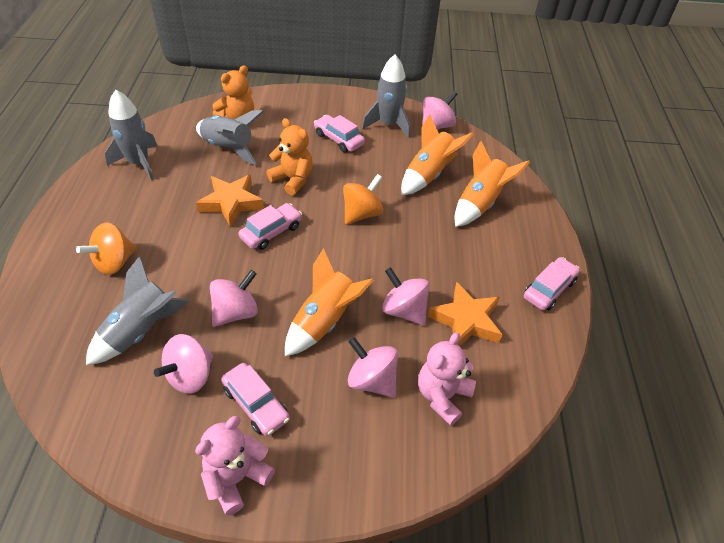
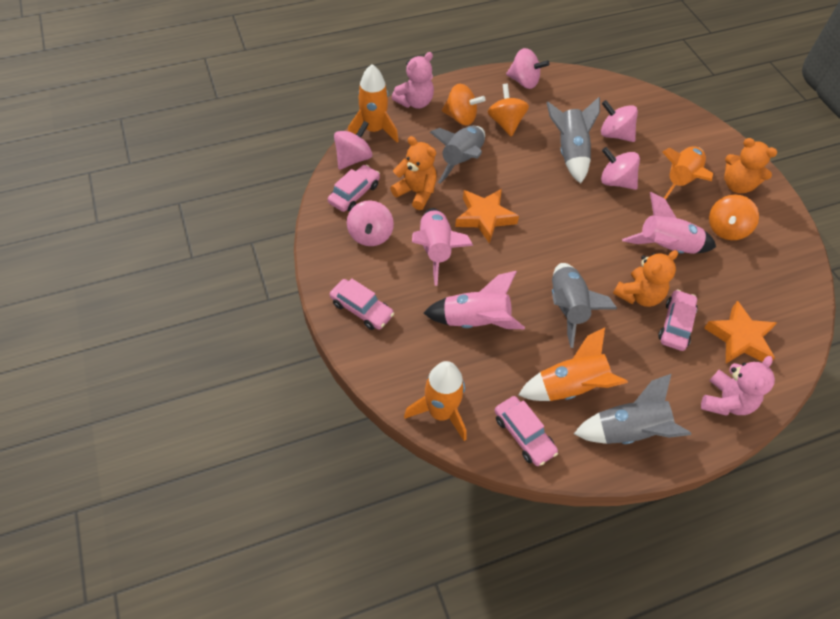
orange rocket: 3 -> 4
orange spinning top: 2 -> 3
orange teddy bear: 2 -> 3
pink rocket: 0 -> 3

